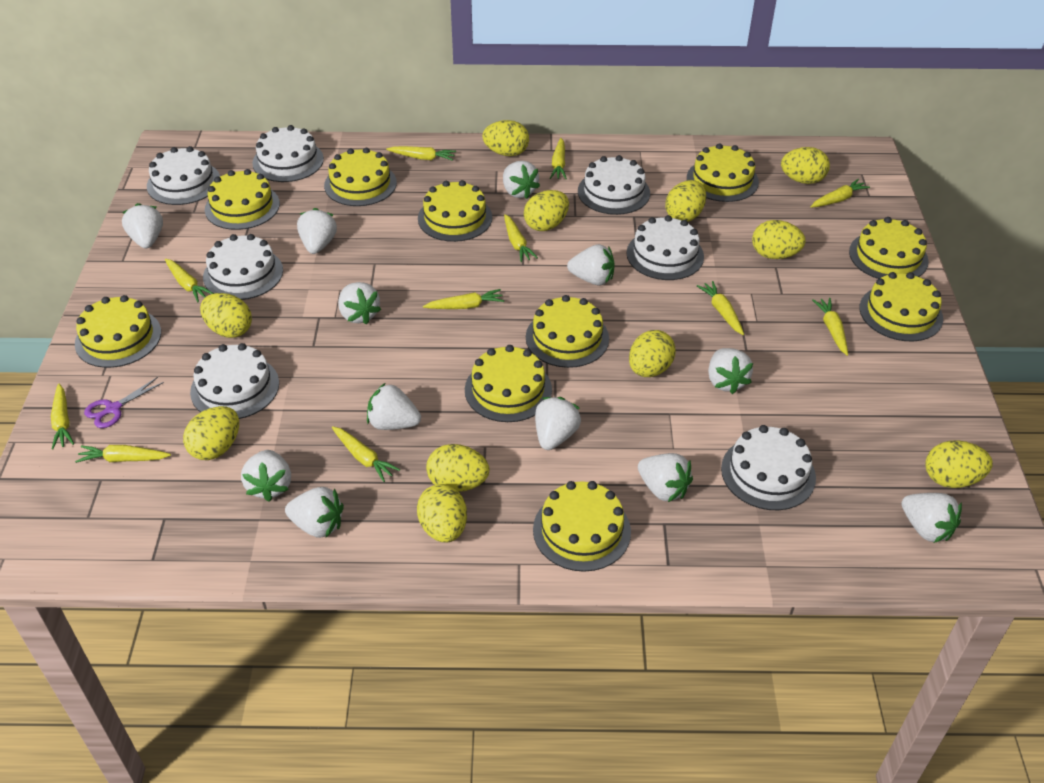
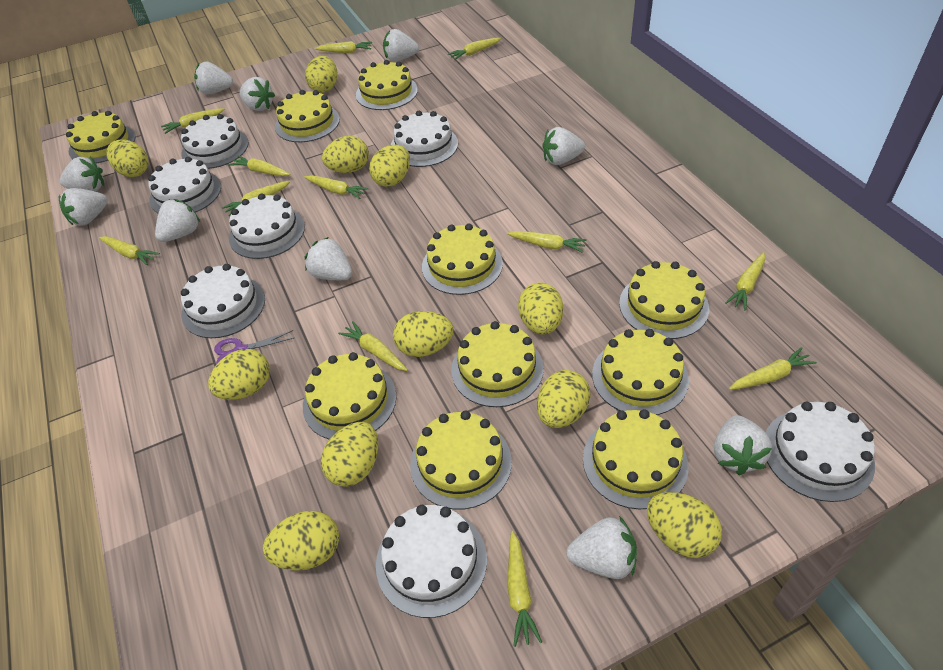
white strawberry: 12 -> 10
yellow carrot: 11 -> 12

